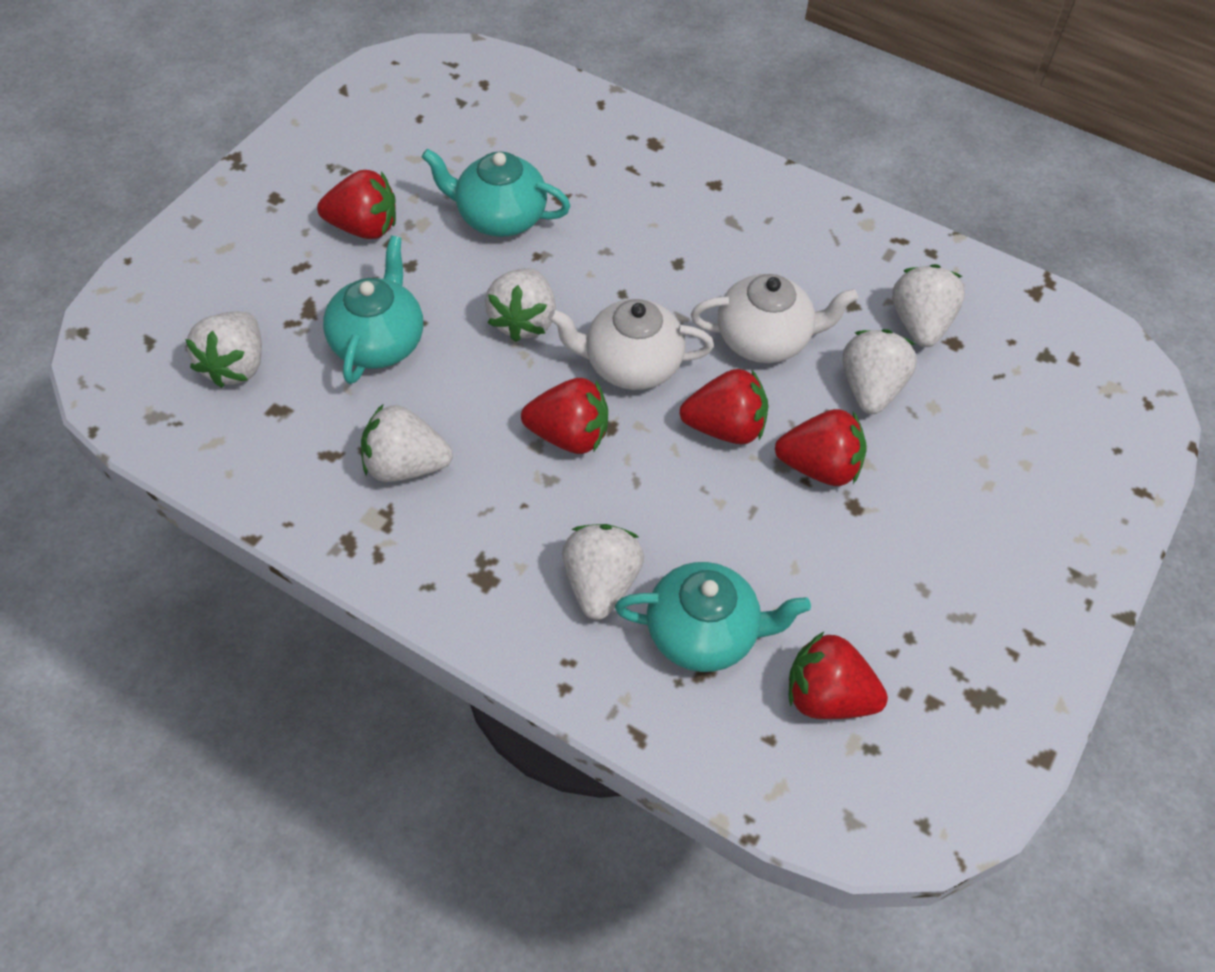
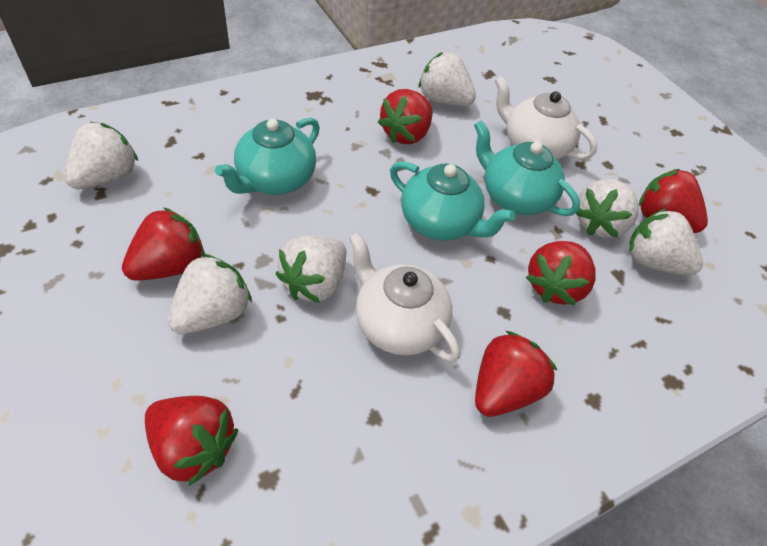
red strawberry: 5 -> 6

